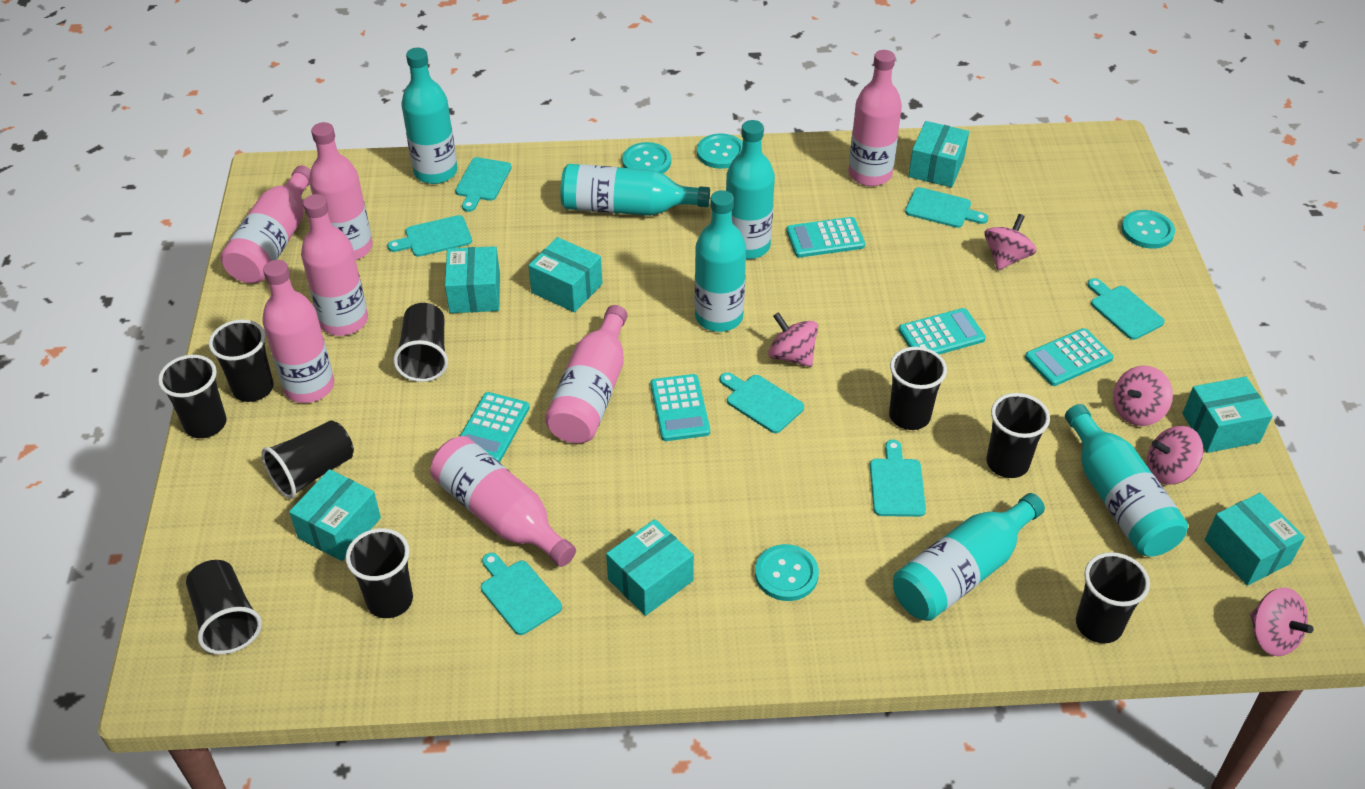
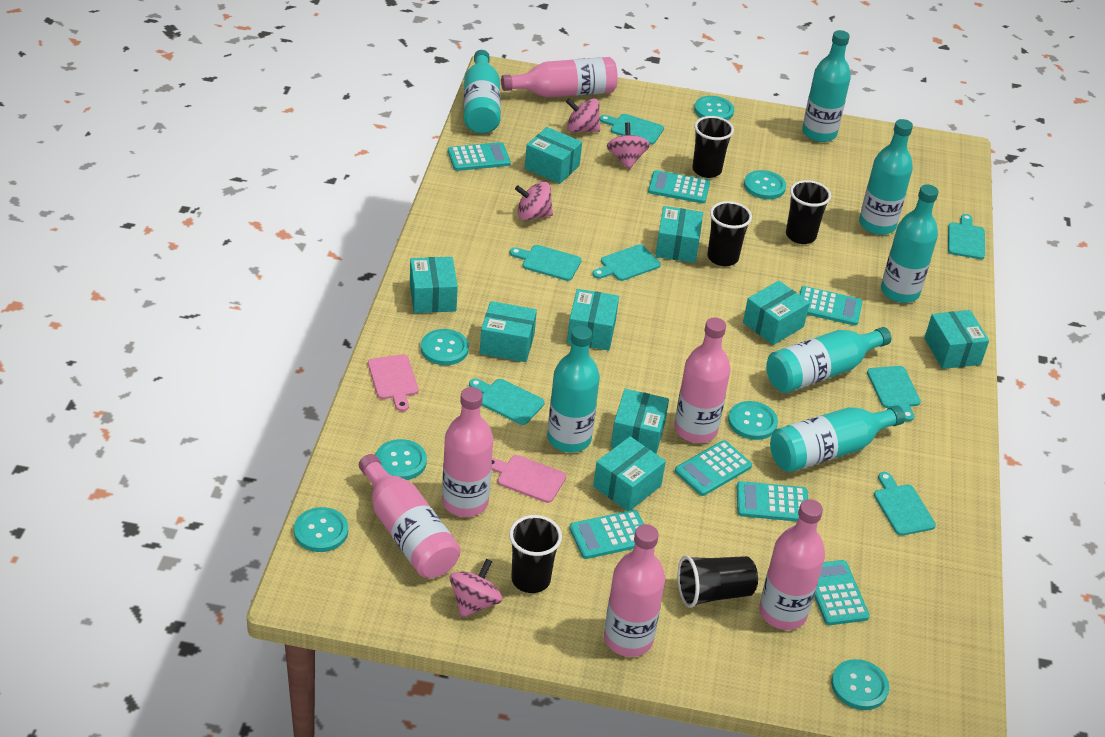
black cup: 9 -> 5
pink bottle: 7 -> 6
pink cutting board: 0 -> 2
pink spinning top: 5 -> 4
turquoise bottle: 6 -> 7
turquoise box: 7 -> 9
turquoise button: 4 -> 7
turquoise calculator: 5 -> 7

